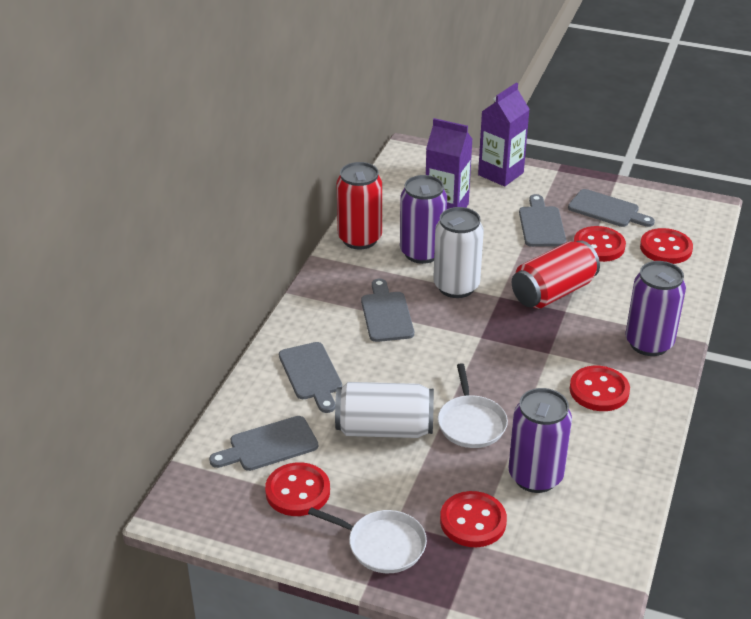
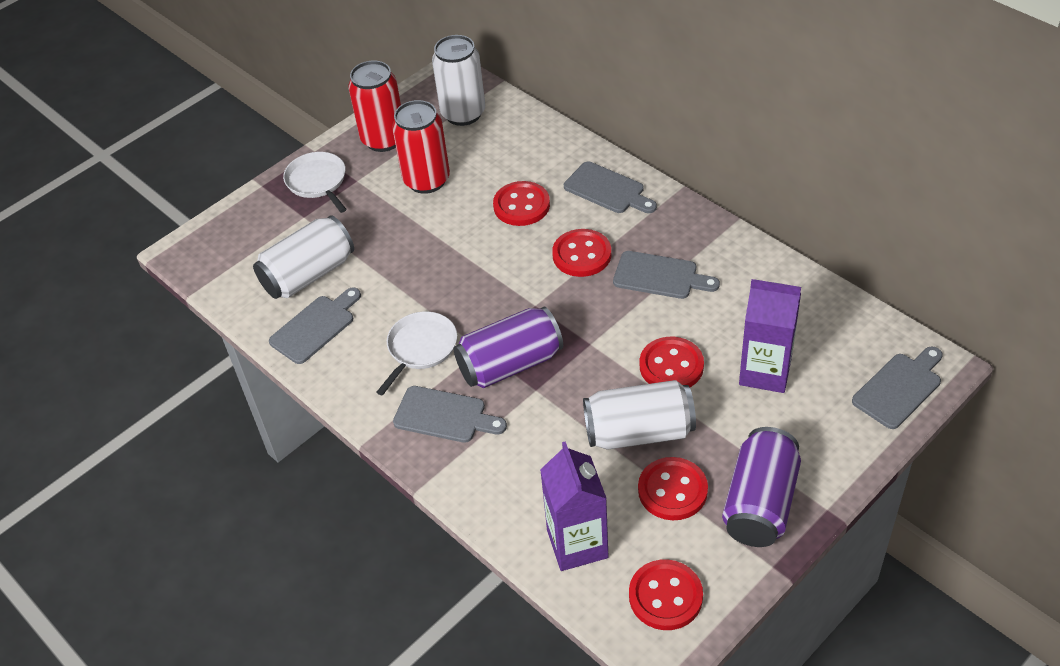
purple can: 3 -> 2
white can: 2 -> 3

